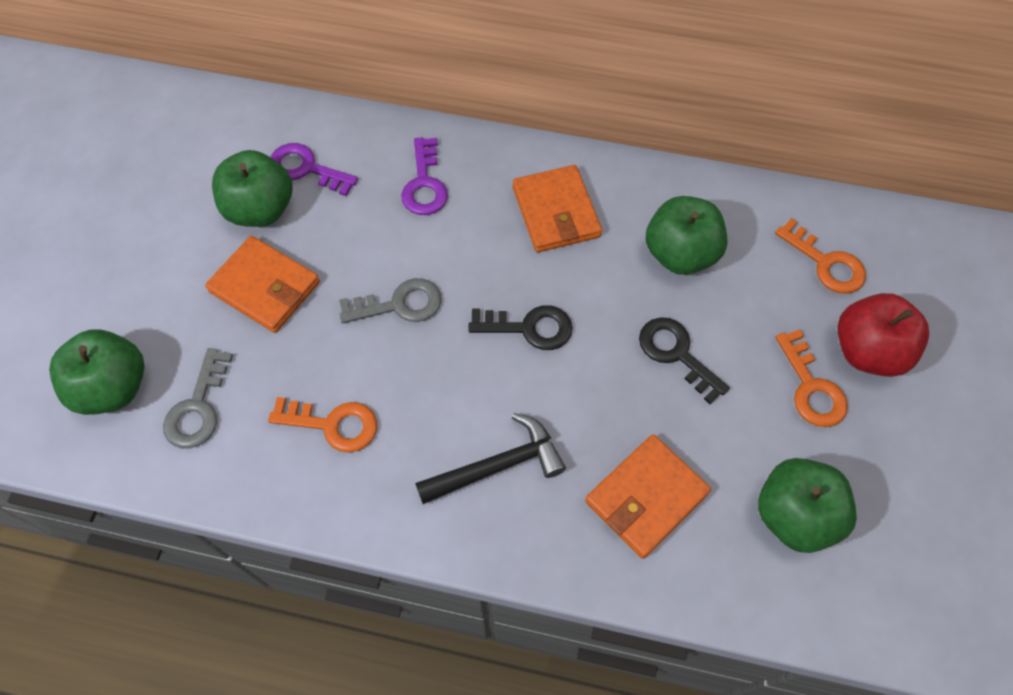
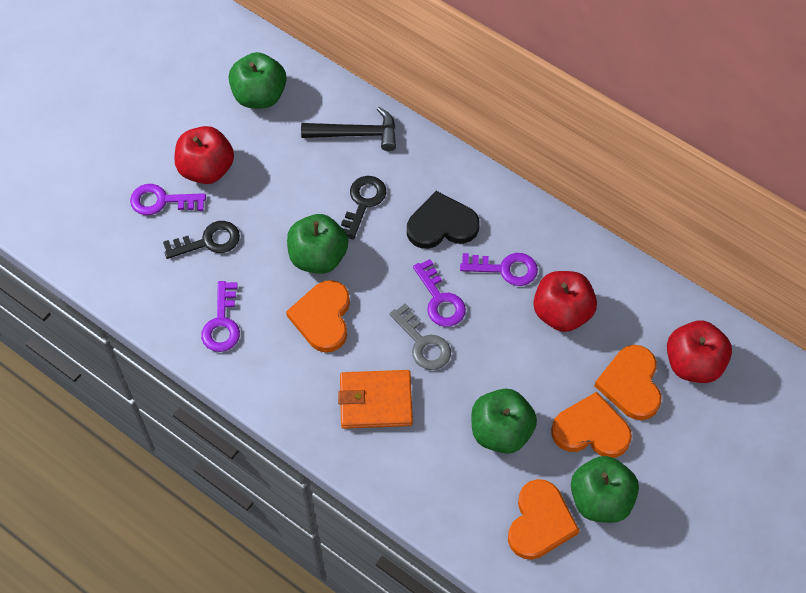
black heart: 0 -> 1
grey key: 2 -> 1
orange heart: 0 -> 4
orange key: 3 -> 0
orange wallet: 3 -> 1
purple key: 2 -> 4
red apple: 1 -> 3

